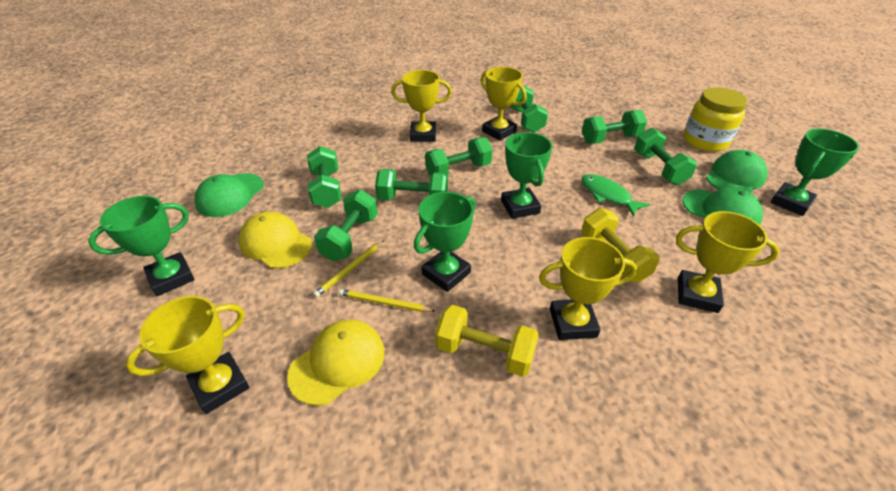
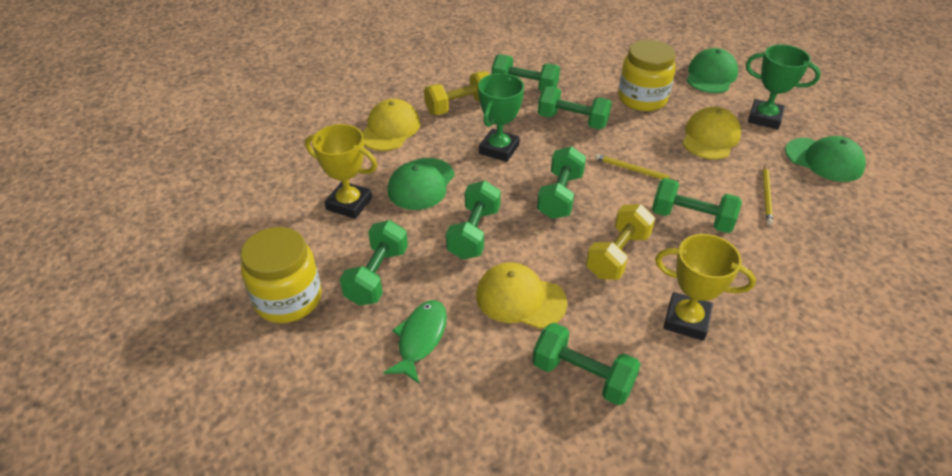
green trophy: 4 -> 2
yellow cap: 2 -> 3
yellow jar: 1 -> 2
yellow trophy: 5 -> 2

